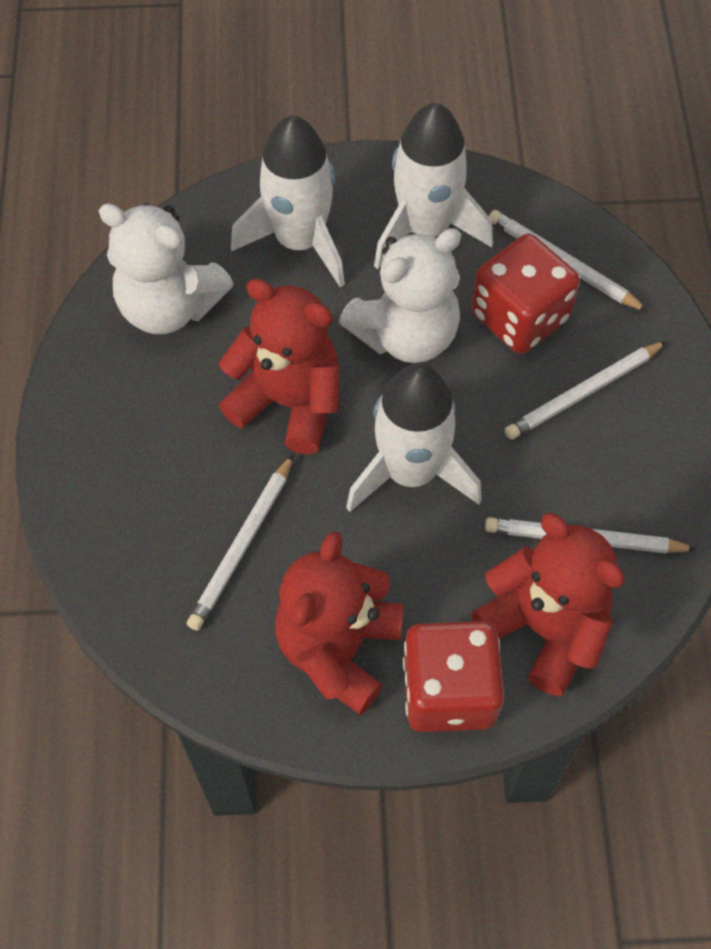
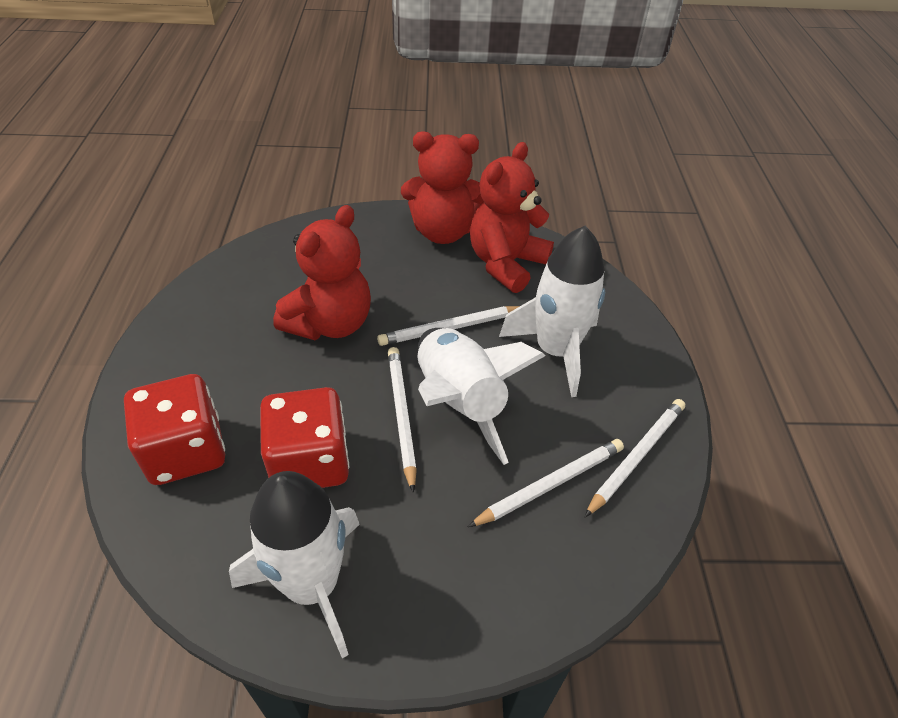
white teddy bear: 2 -> 0

